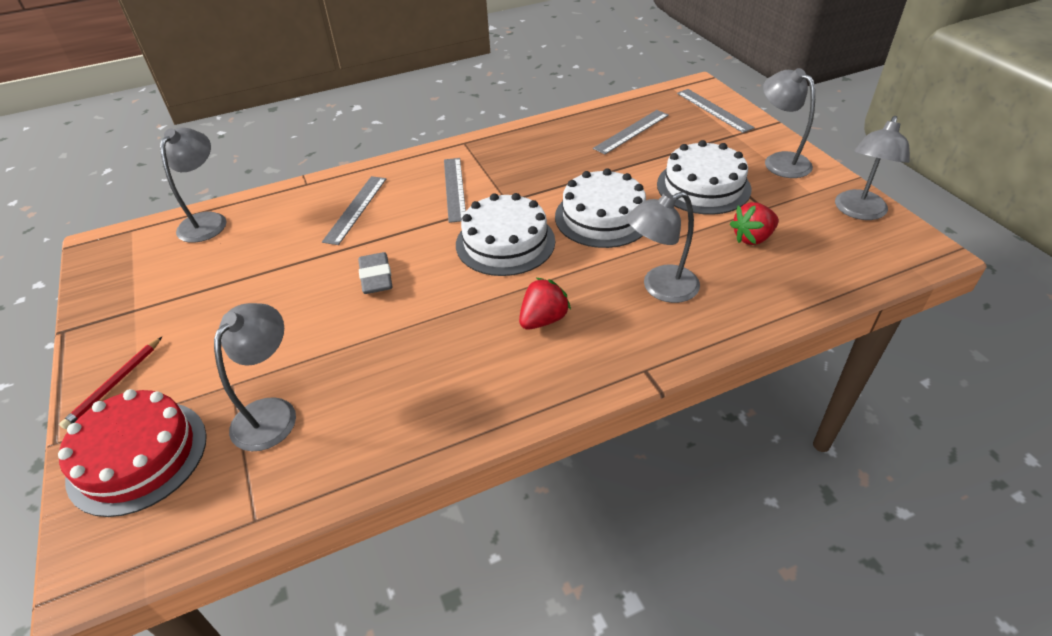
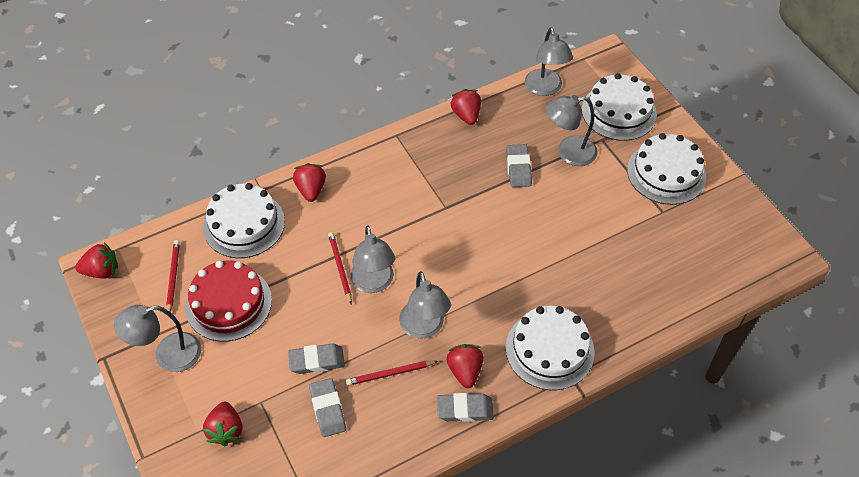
grey eraser: 1 -> 4
grey ruler: 4 -> 0
red pencil: 1 -> 3
red strawberry: 2 -> 5
white cake: 3 -> 4

